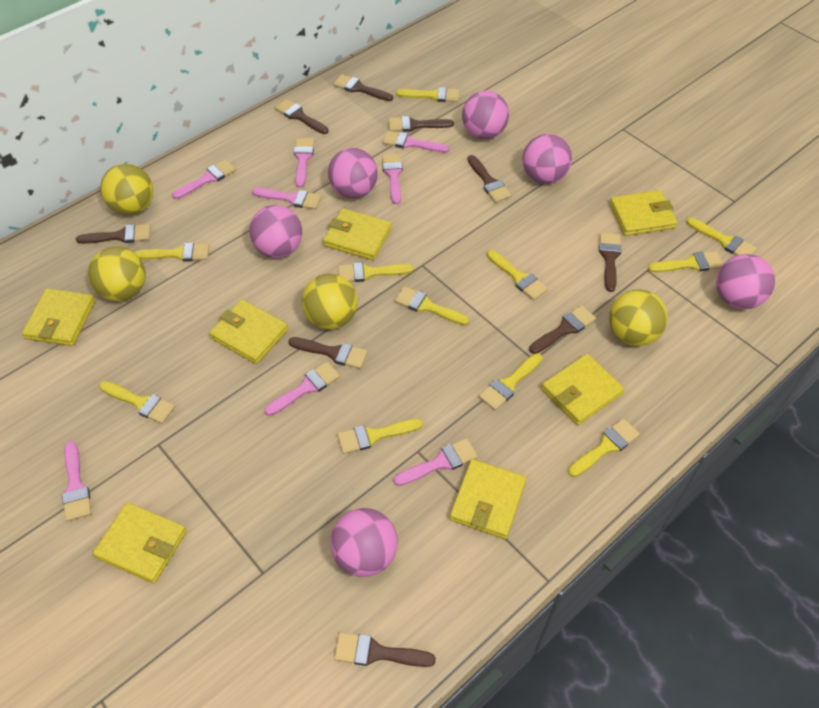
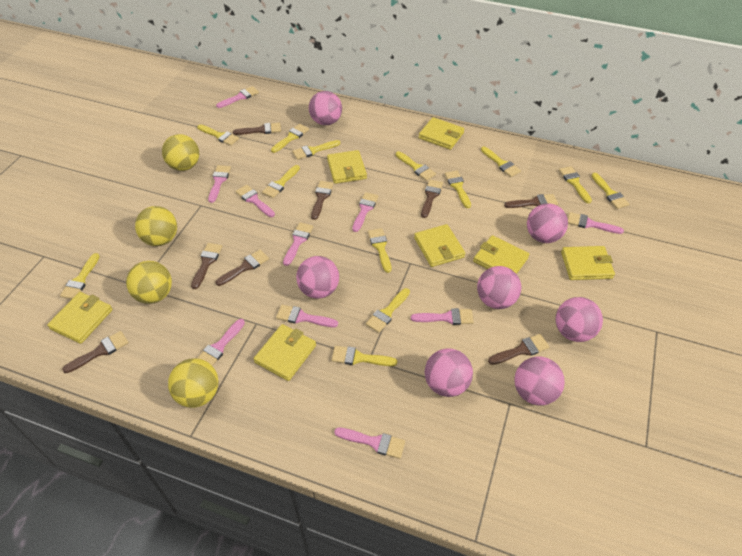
brown brush: 9 -> 8
pink ball: 6 -> 7
pink brush: 8 -> 10
yellow brush: 11 -> 13

